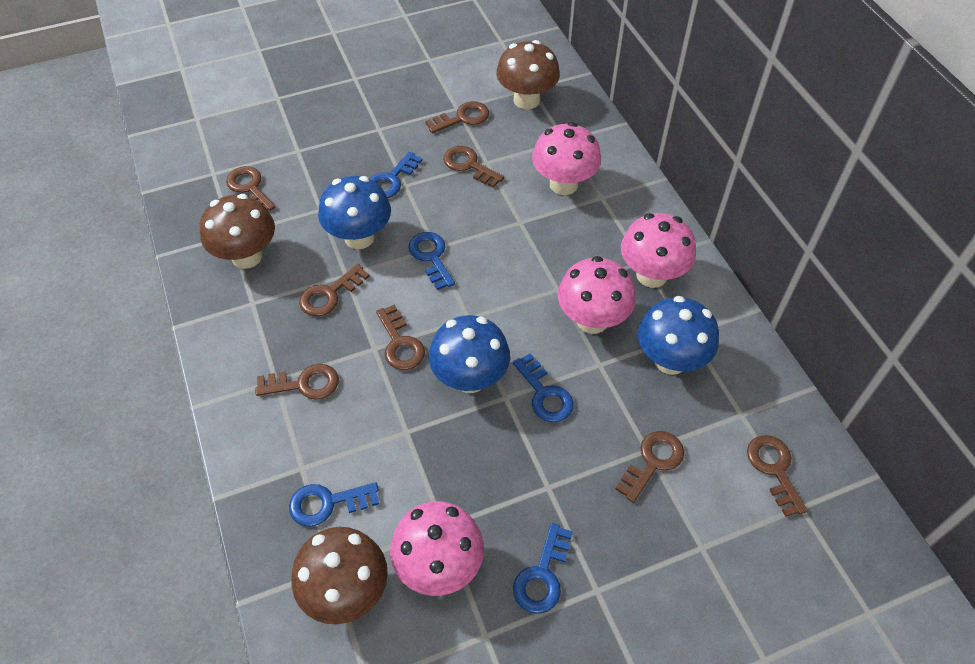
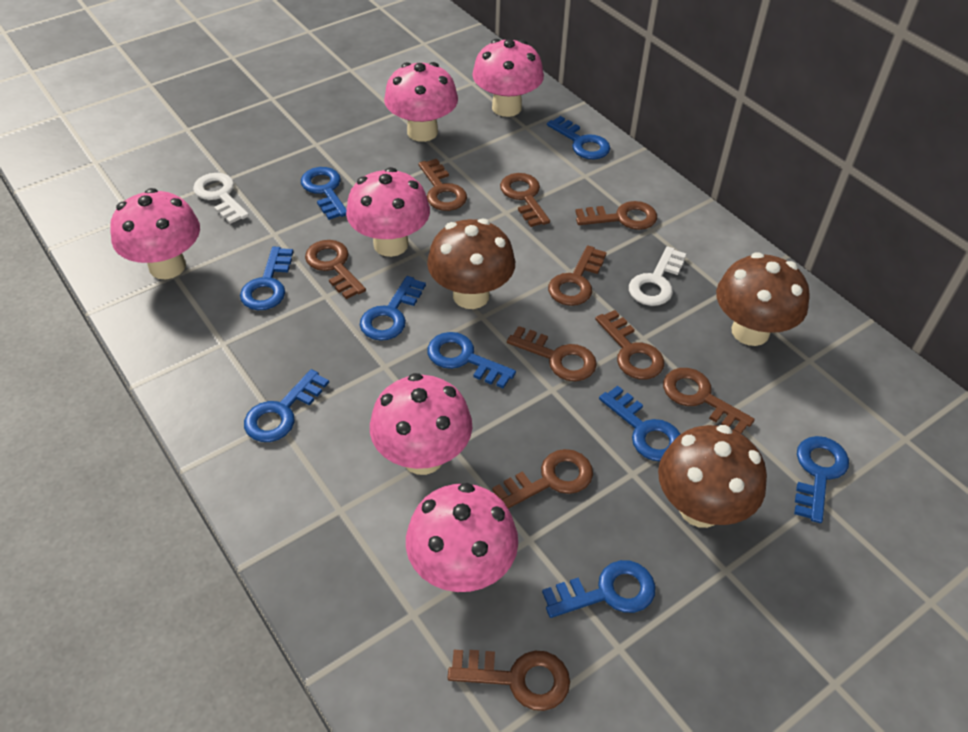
blue key: 5 -> 9
blue mushroom: 3 -> 0
brown key: 8 -> 10
pink mushroom: 4 -> 6
white key: 0 -> 2

